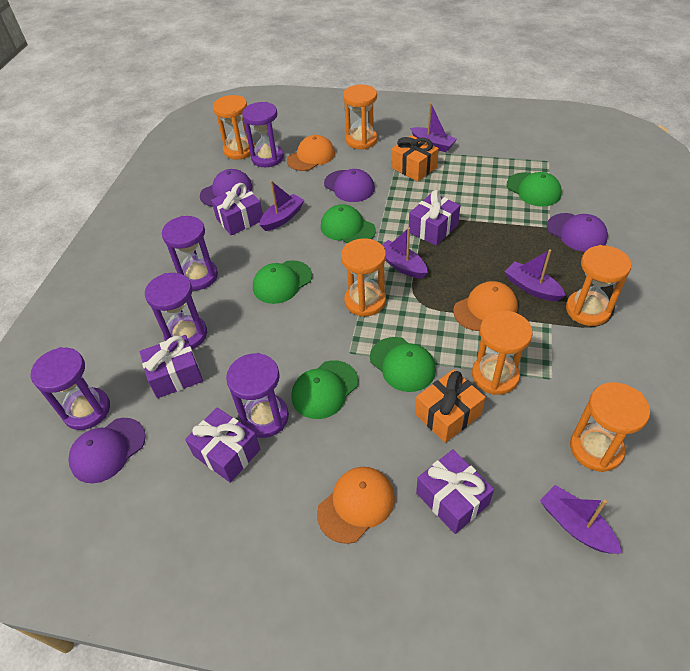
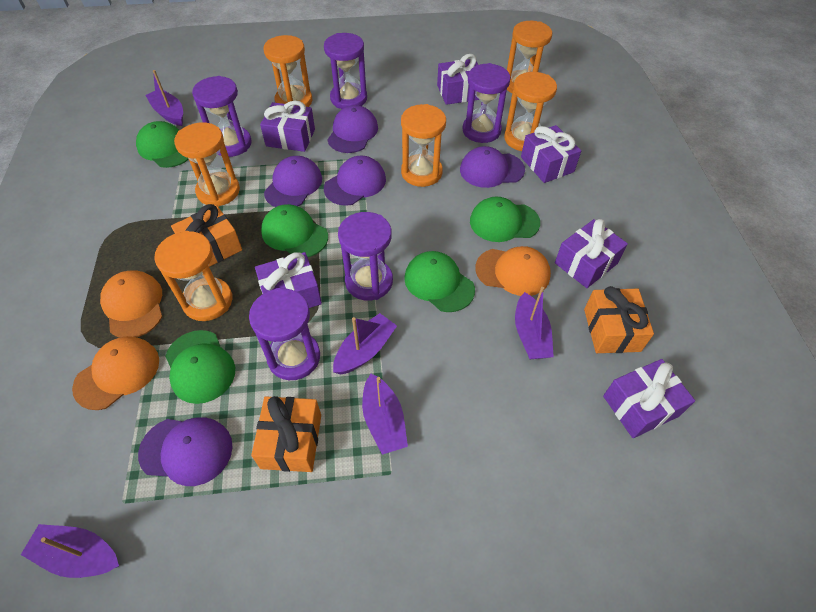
orange gift: 2 -> 3
purple cap: 4 -> 5
purple gift: 5 -> 6

